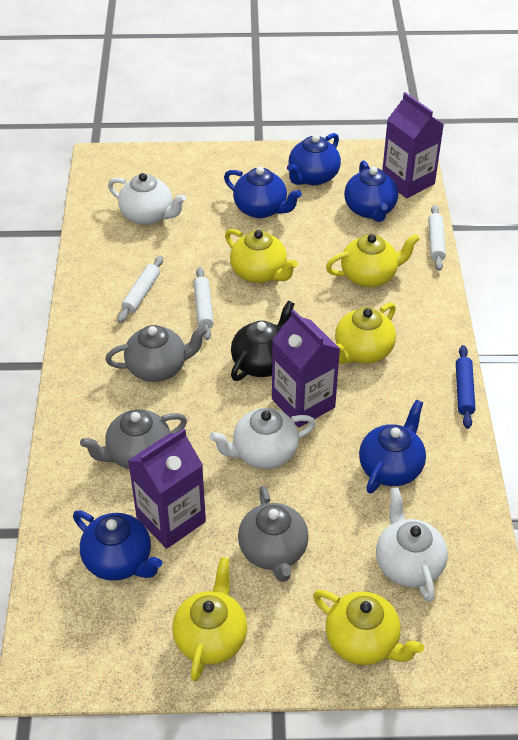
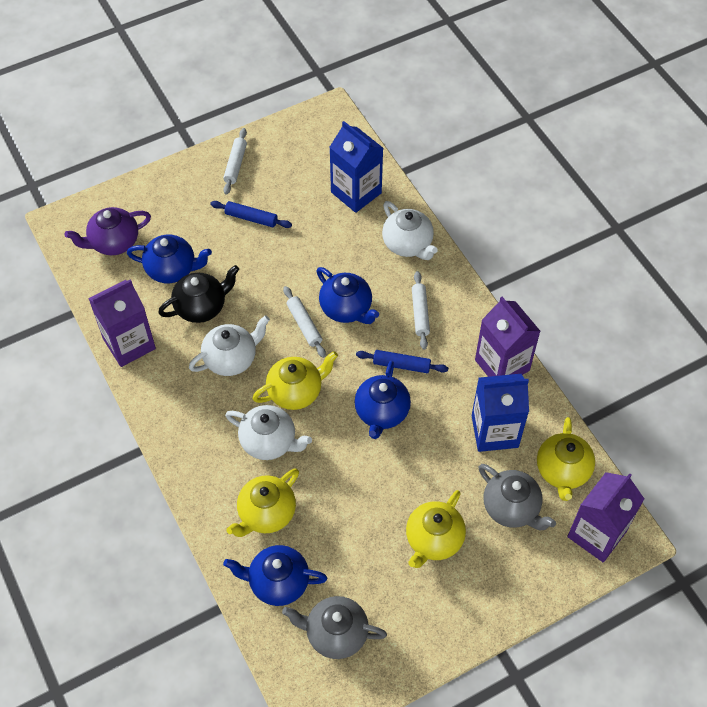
blue carton: 0 -> 2
blue rolling pin: 1 -> 2
blue teapot: 5 -> 4
grey teapot: 3 -> 2
purple teapot: 0 -> 1
yellow teapot: 5 -> 4

